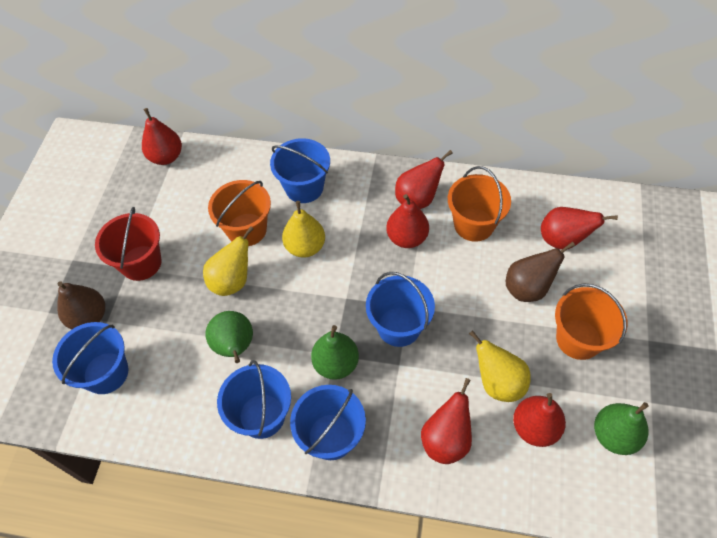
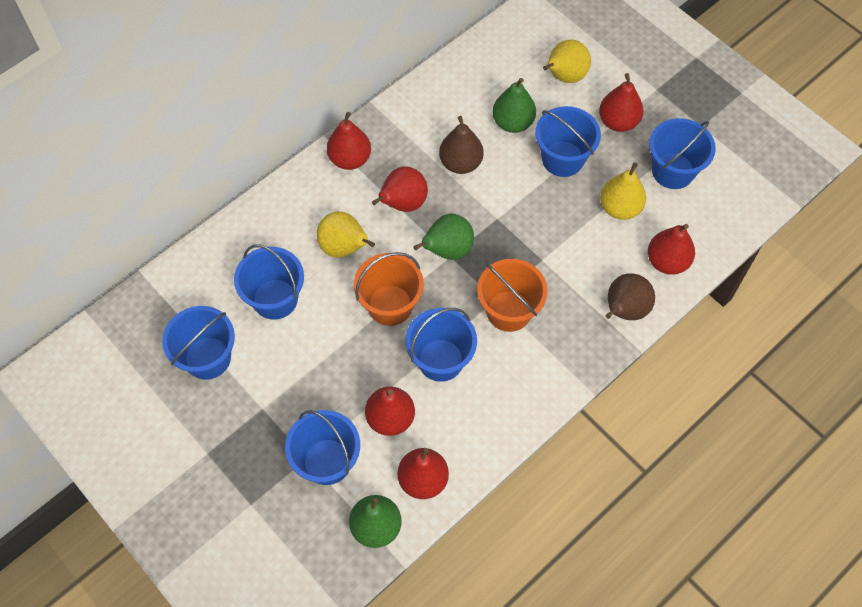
blue bucket: 5 -> 6
orange bucket: 3 -> 2
red bucket: 1 -> 0

